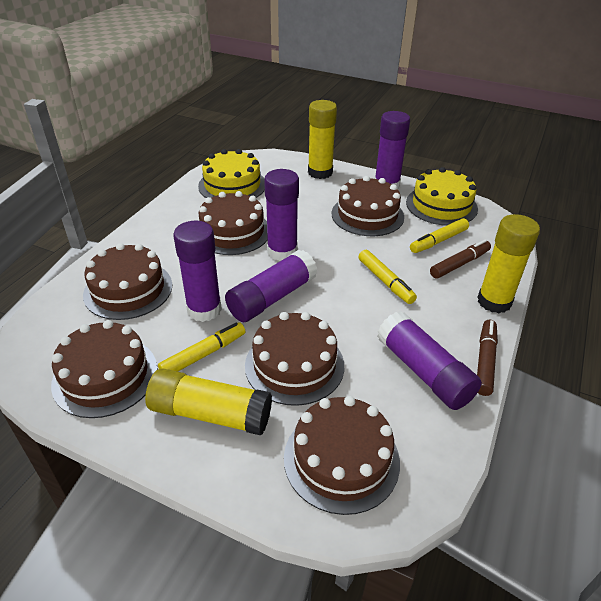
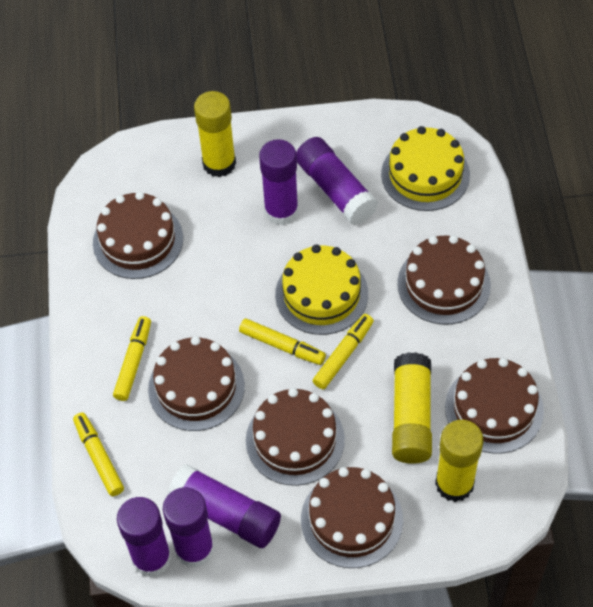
brown marker: 2 -> 0
yellow marker: 3 -> 4

